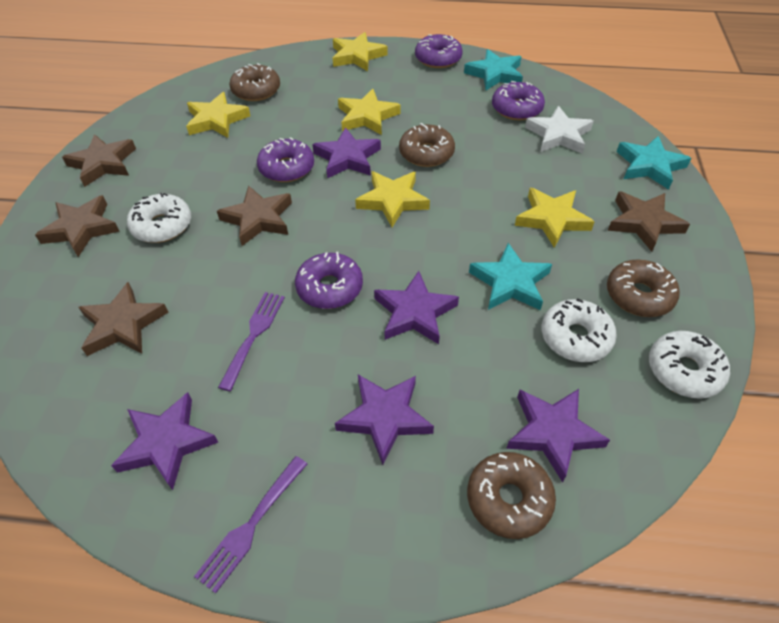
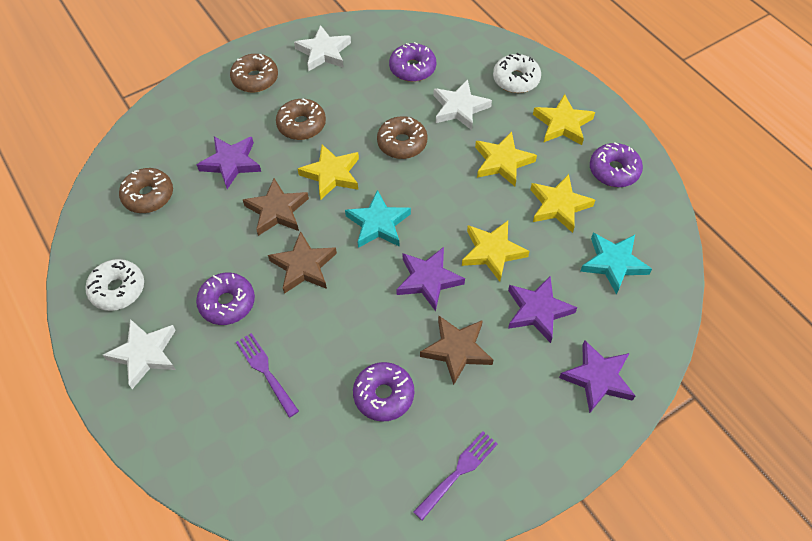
brown star: 5 -> 3
purple star: 5 -> 4
turquoise star: 3 -> 2
white donut: 3 -> 2
white star: 1 -> 3

